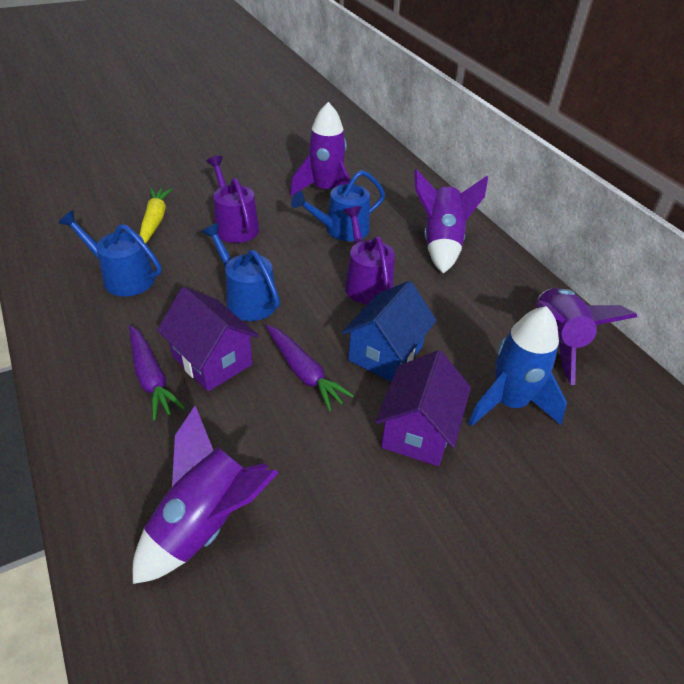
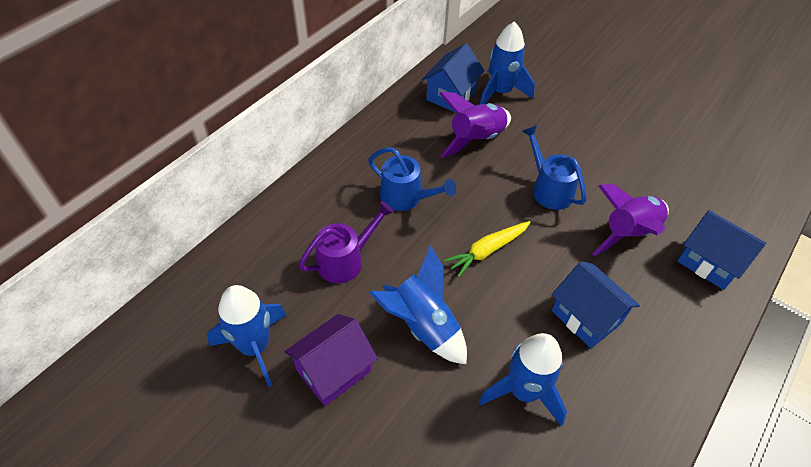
blue house: 1 -> 3
blue rocket: 1 -> 4
blue watering can: 3 -> 2
purple carrot: 2 -> 0
purple house: 2 -> 1
purple rocket: 4 -> 2
purple watering can: 2 -> 1

